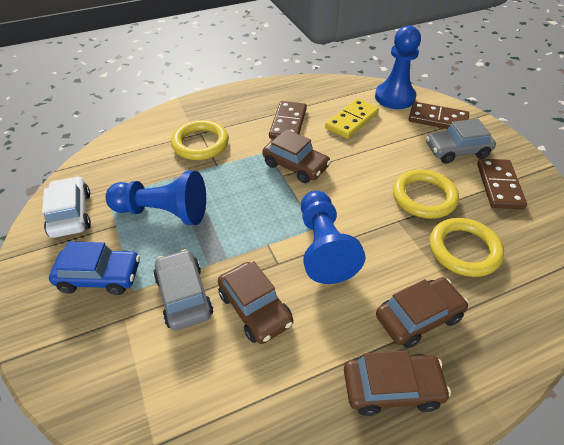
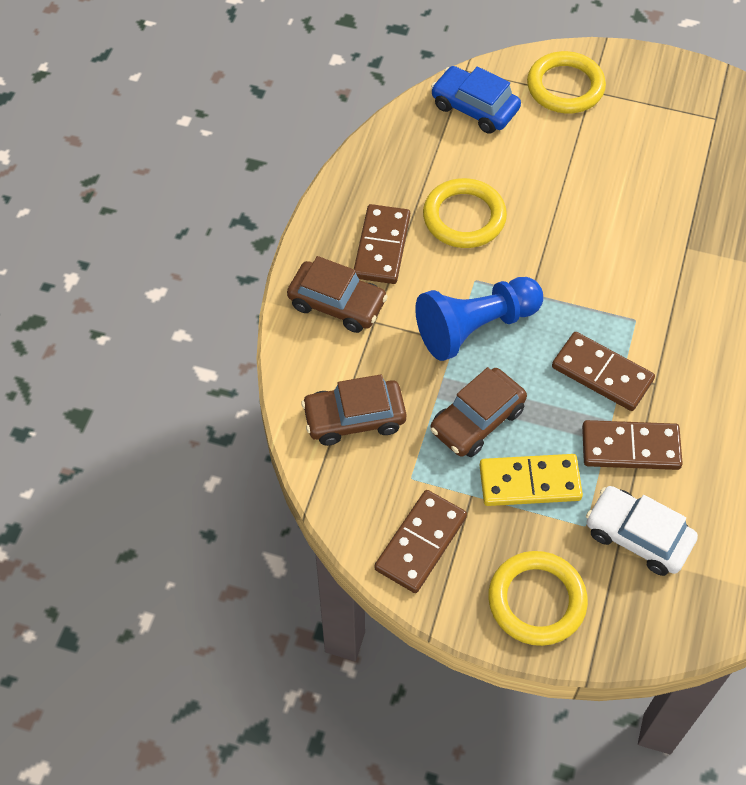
blue pawn: 3 -> 1
brown car: 4 -> 3
brown domino: 3 -> 4
grey car: 2 -> 0

